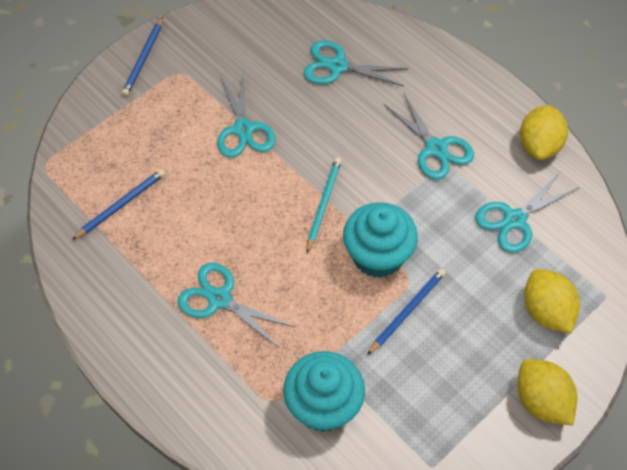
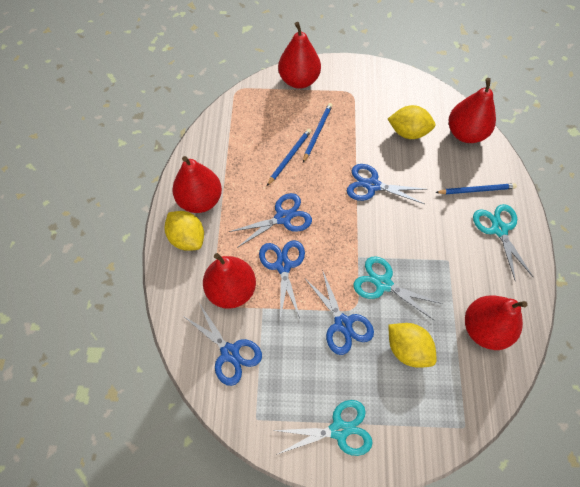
blue scissors: 0 -> 5
red pear: 0 -> 5
turquoise cupcake: 2 -> 0
turquoise pencil: 1 -> 0
turquoise scissors: 5 -> 3

